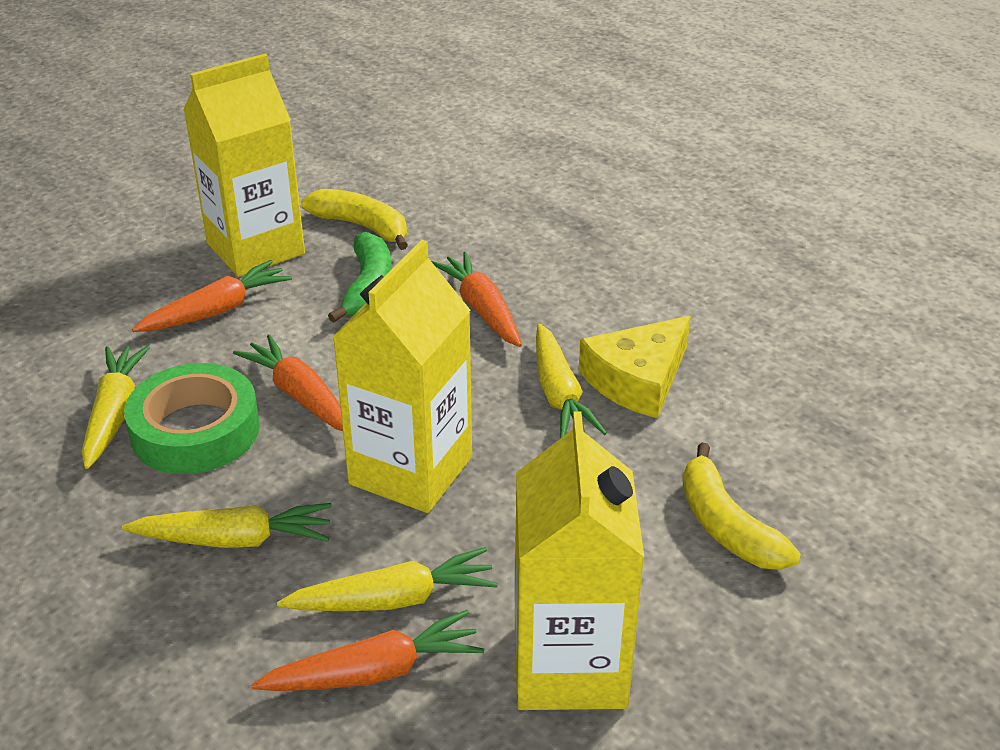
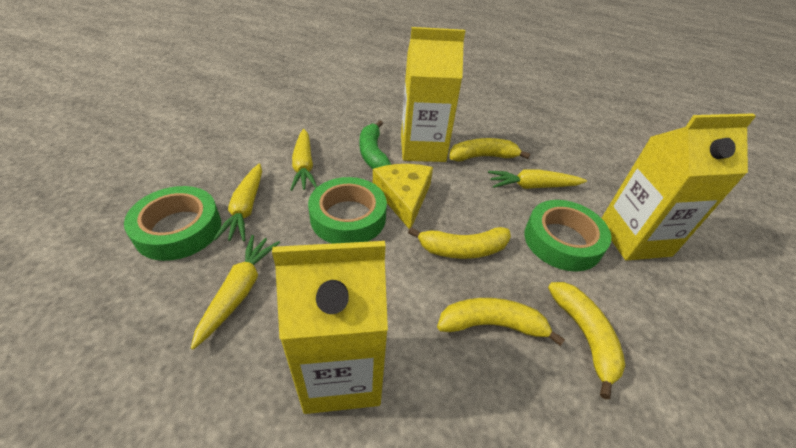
green tape: 1 -> 3
orange carrot: 4 -> 0
yellow banana: 2 -> 4

